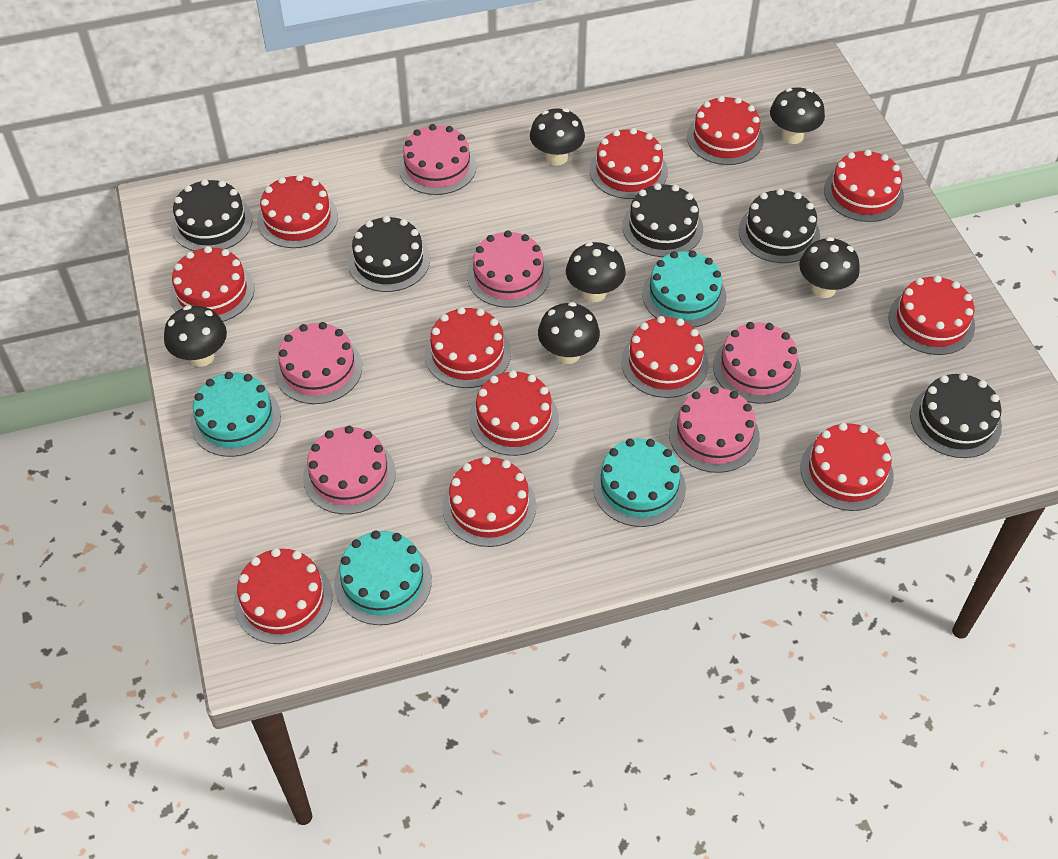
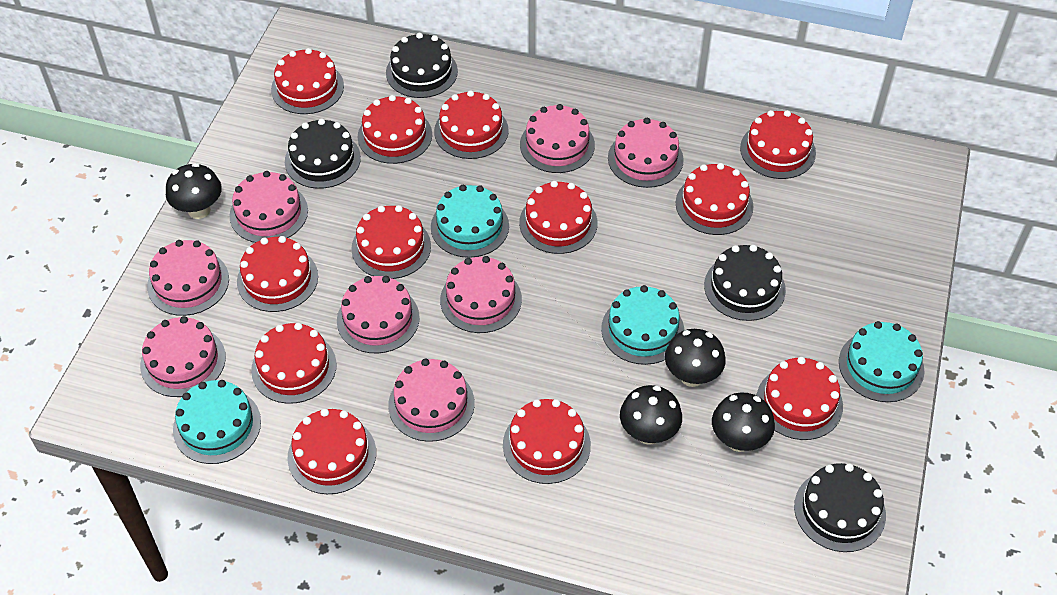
black cake: 5 -> 4
black mushroom: 6 -> 4
pink cake: 6 -> 8

